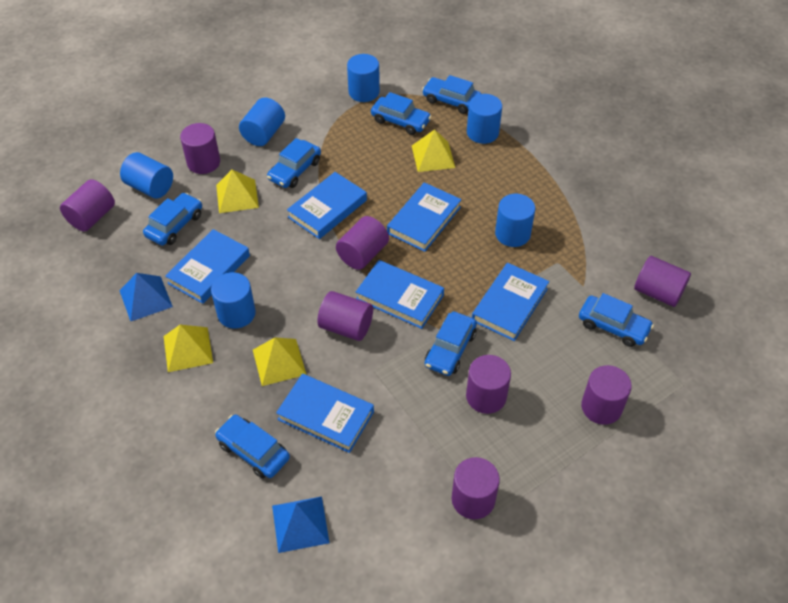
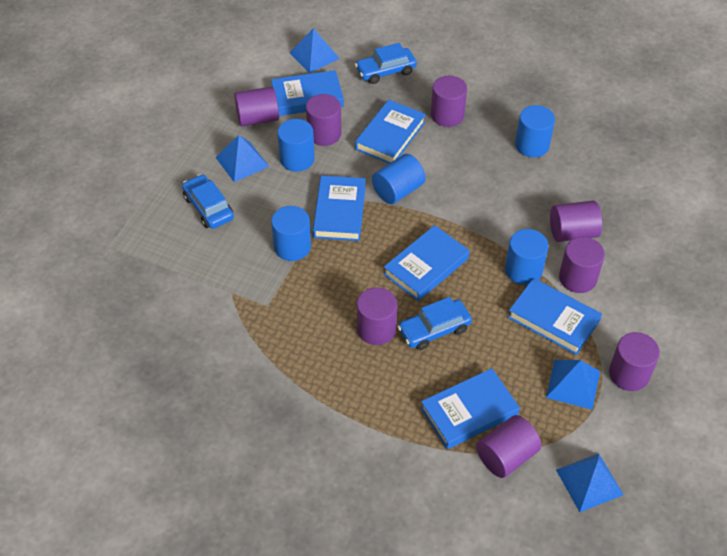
blue car: 7 -> 3
blue cylinder: 6 -> 5
blue pyramid: 2 -> 4
yellow pyramid: 4 -> 0

